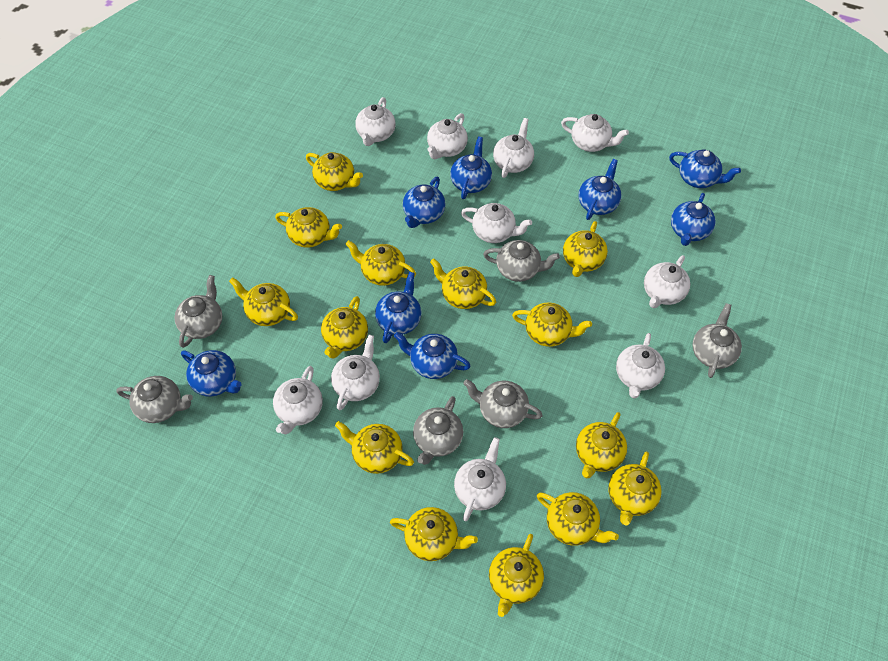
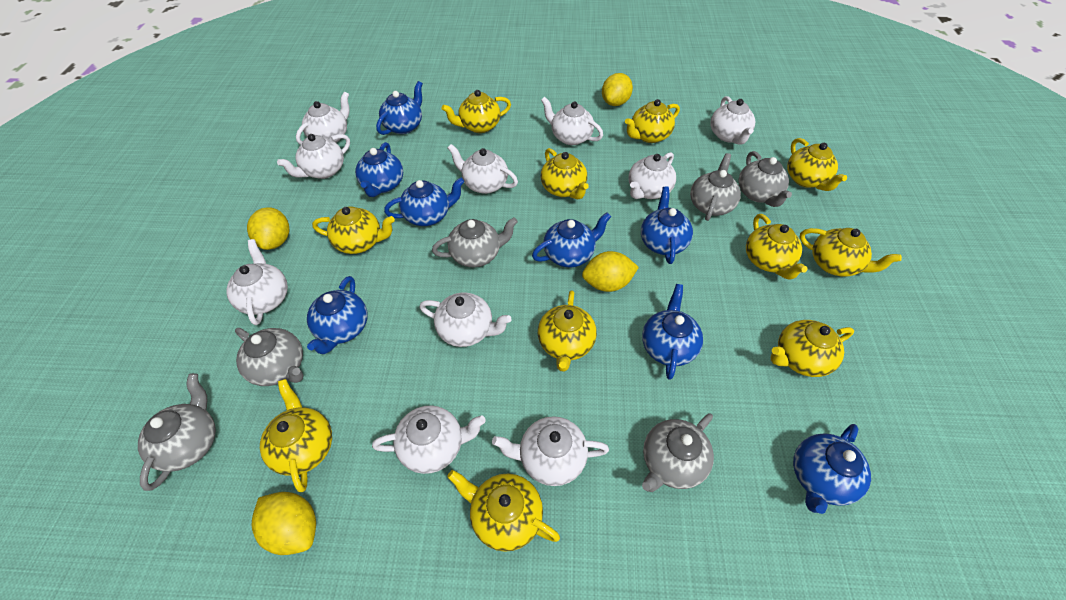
yellow lemon: 0 -> 4
yellow teapot: 14 -> 11

